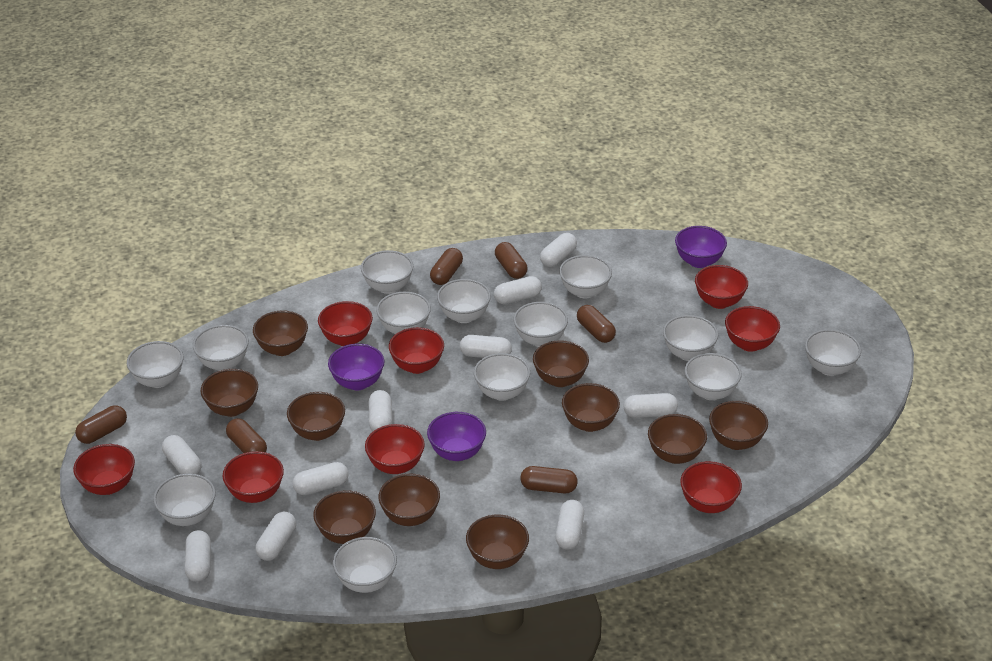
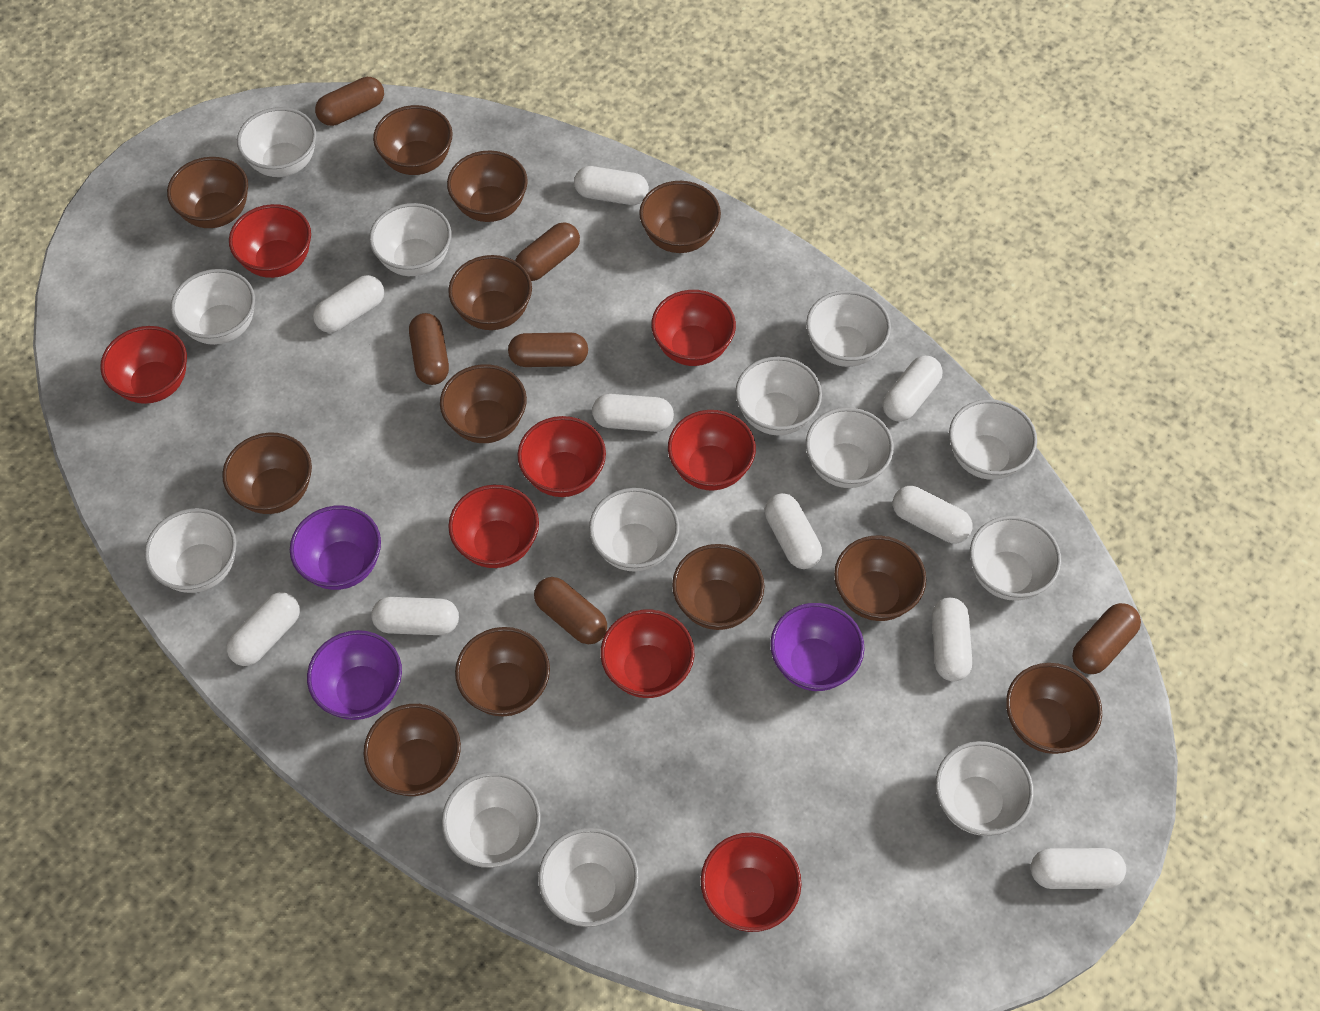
brown bowl: 10 -> 12

